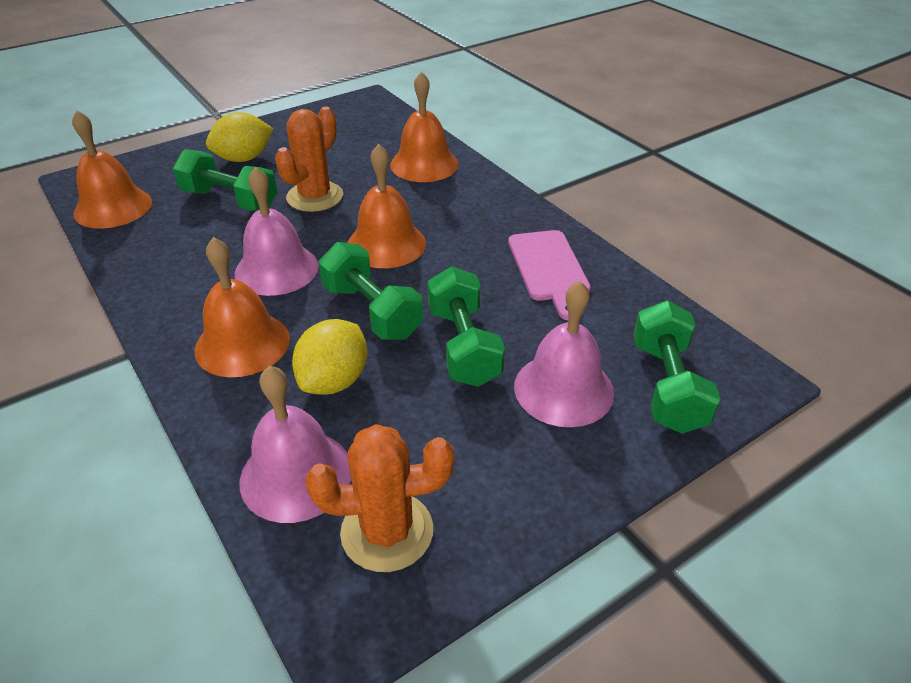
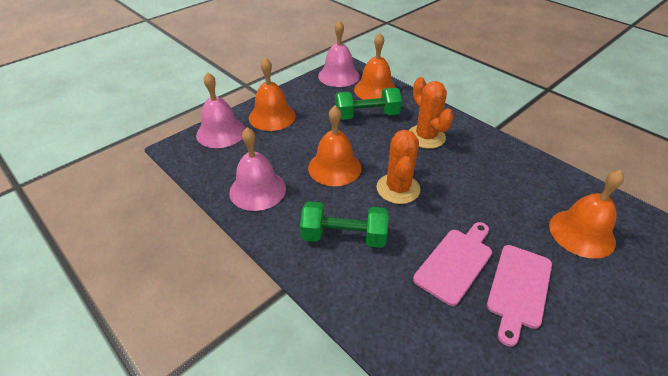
green dumbbell: 4 -> 2
pink cutting board: 1 -> 2
yellow lemon: 2 -> 0

